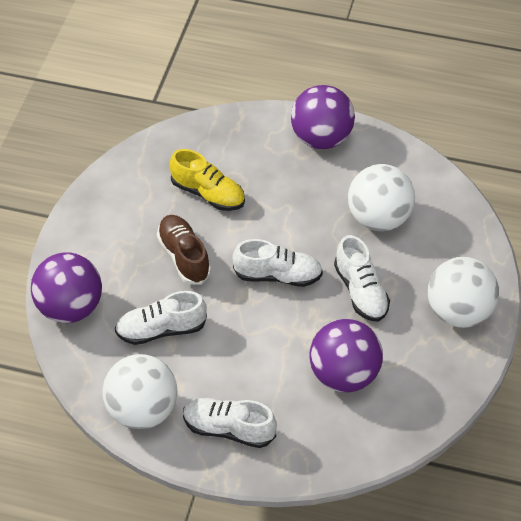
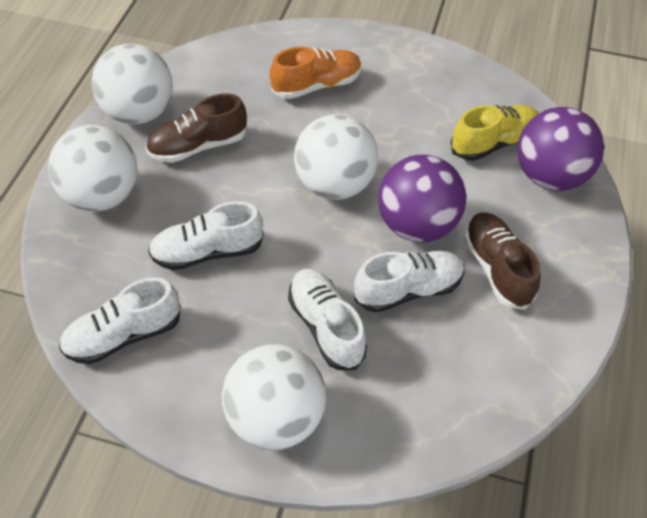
brown shoe: 1 -> 2
orange shoe: 0 -> 1
purple ball: 3 -> 2
white ball: 3 -> 4

